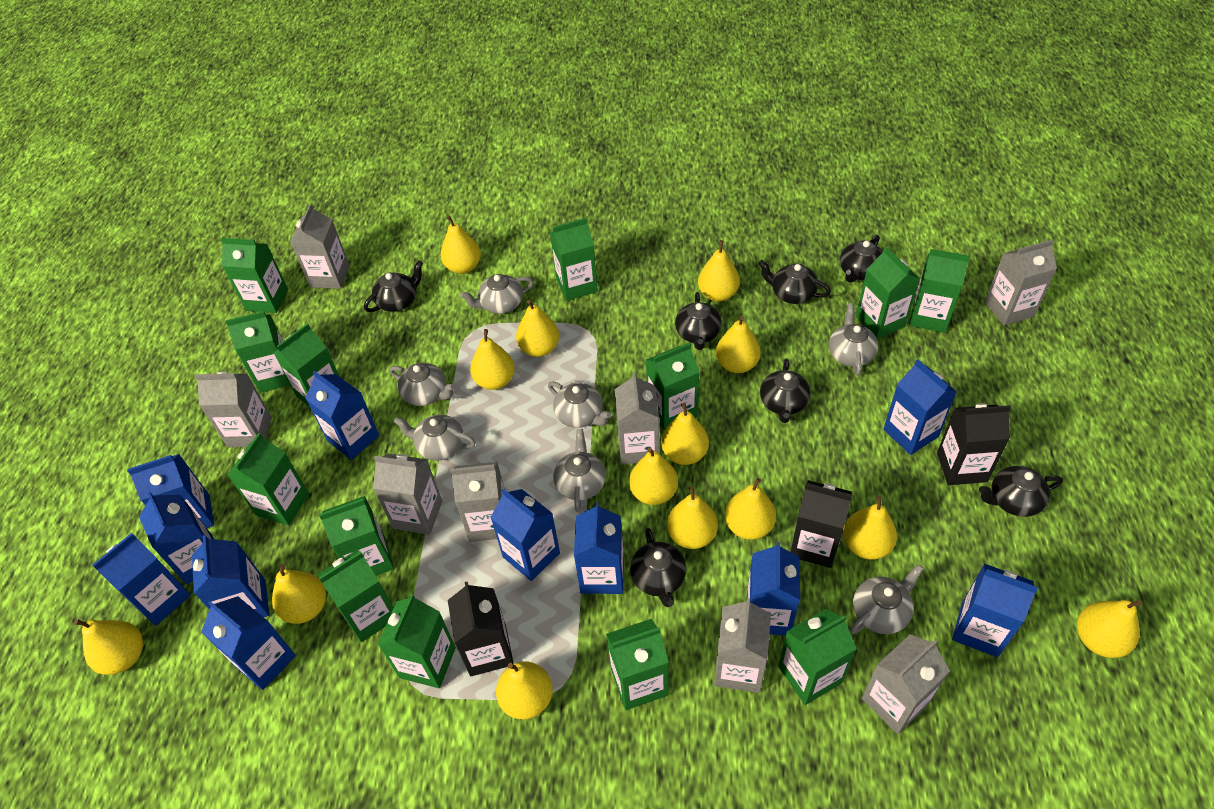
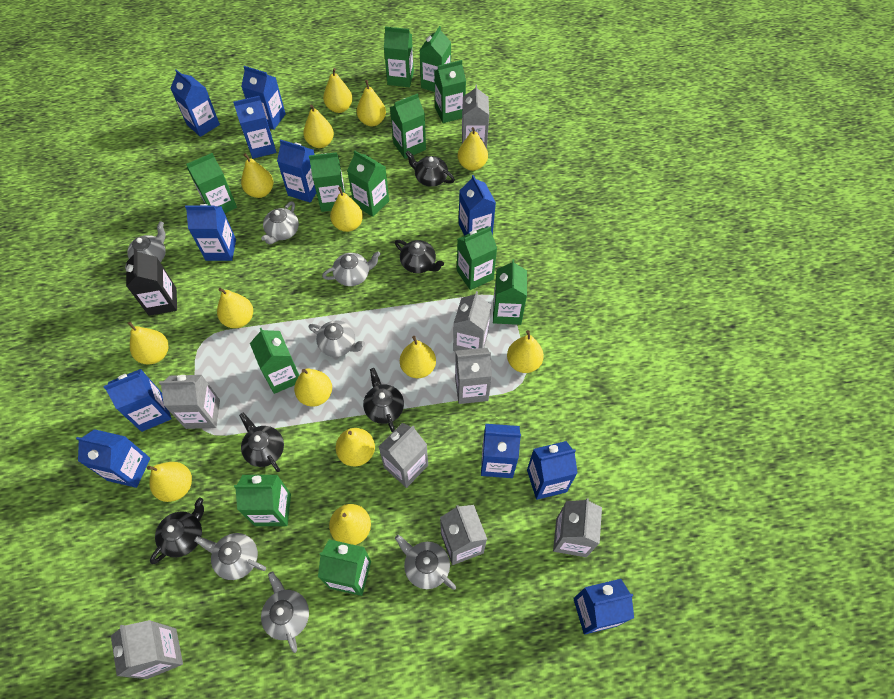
black carton: 3 -> 1
black teapot: 7 -> 5
green carton: 13 -> 12

